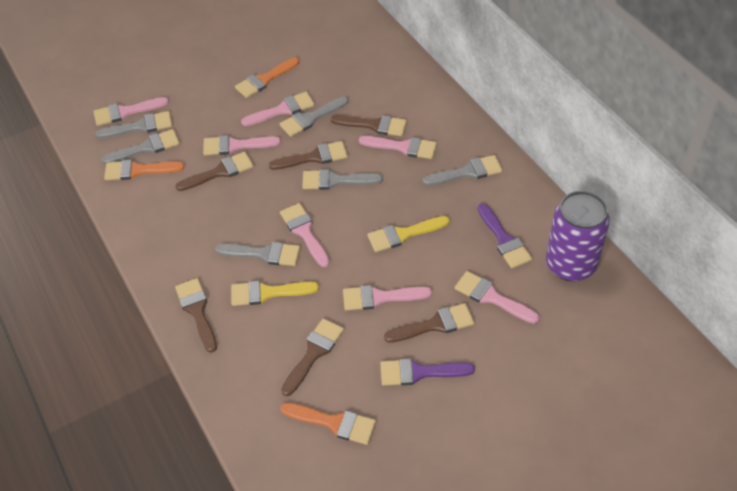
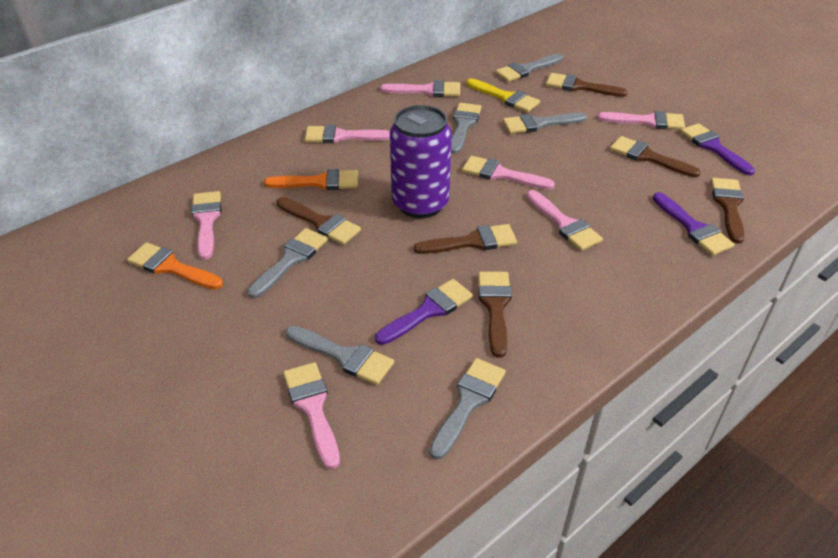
orange brush: 3 -> 2
purple brush: 2 -> 3
yellow brush: 2 -> 1

